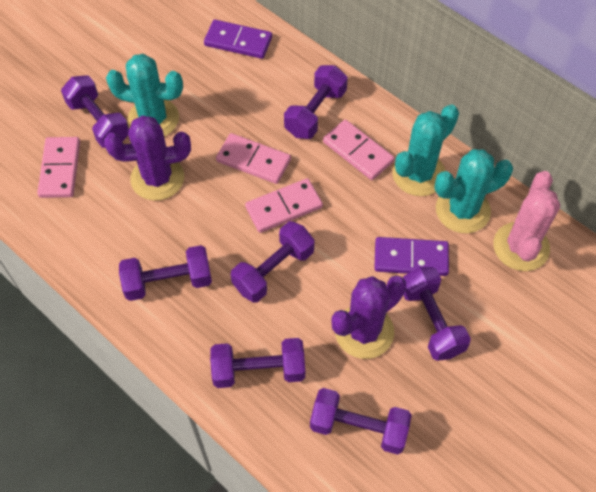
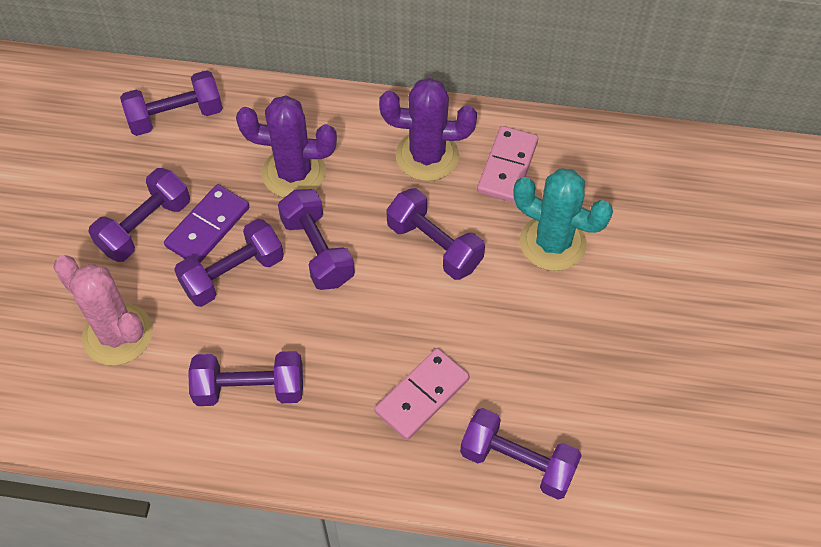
pink domino: 4 -> 2
purple domino: 2 -> 1
turquoise cactus: 3 -> 1

